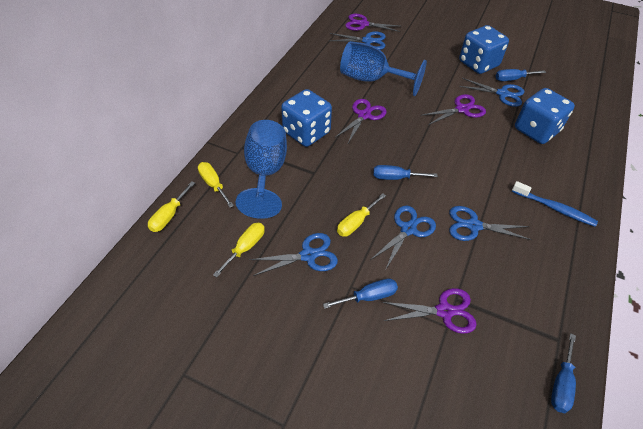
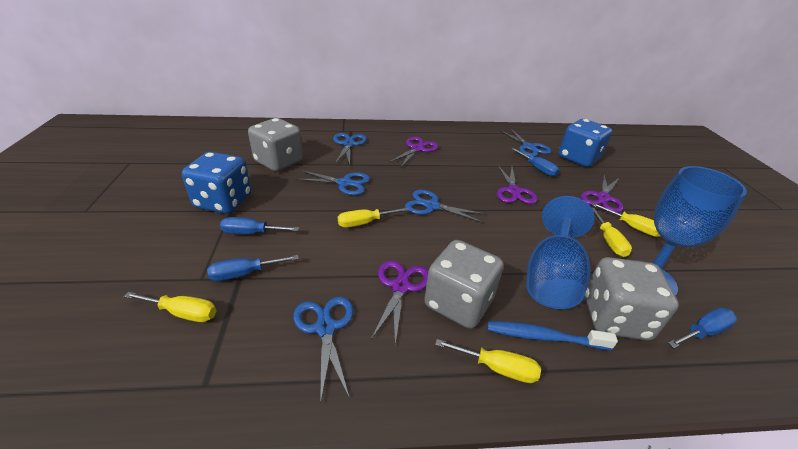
blue dice: 3 -> 2
grey dice: 0 -> 3
yellow screwdriver: 4 -> 5

